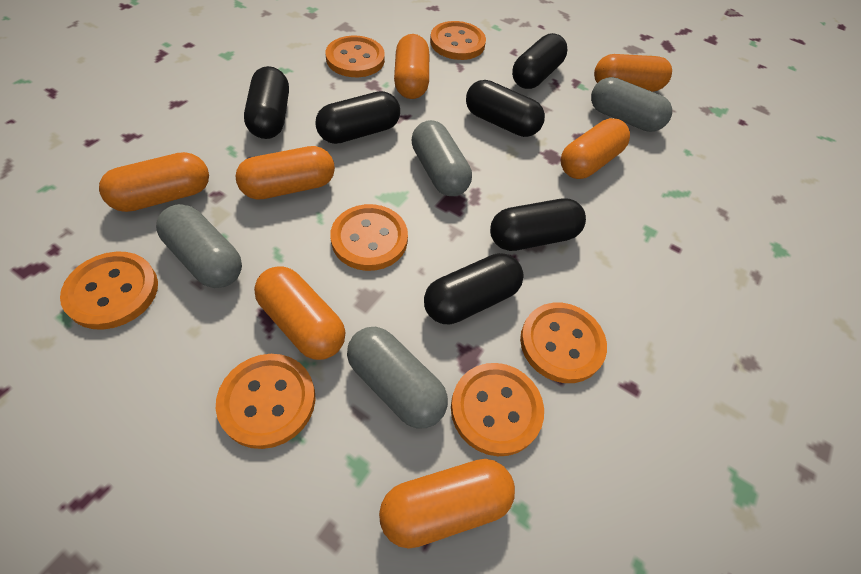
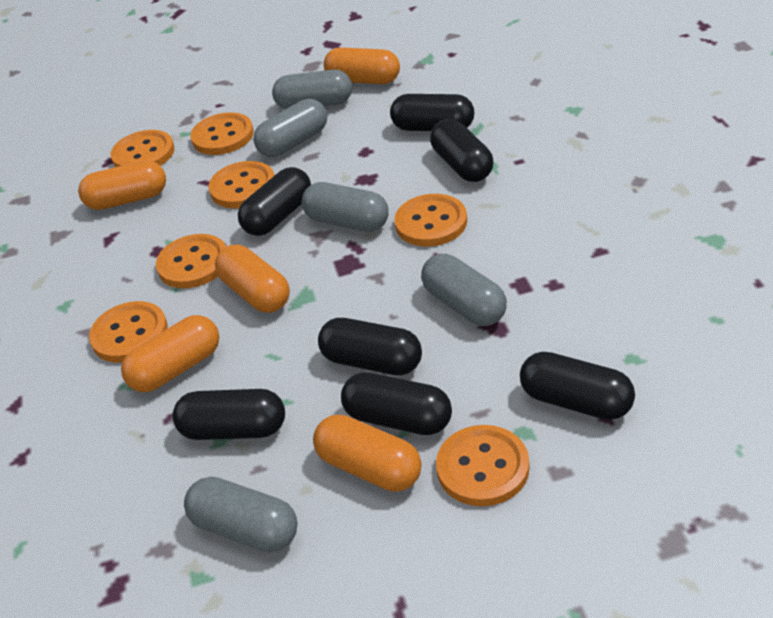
black capsule: 6 -> 7
grey capsule: 4 -> 5
orange capsule: 7 -> 5

